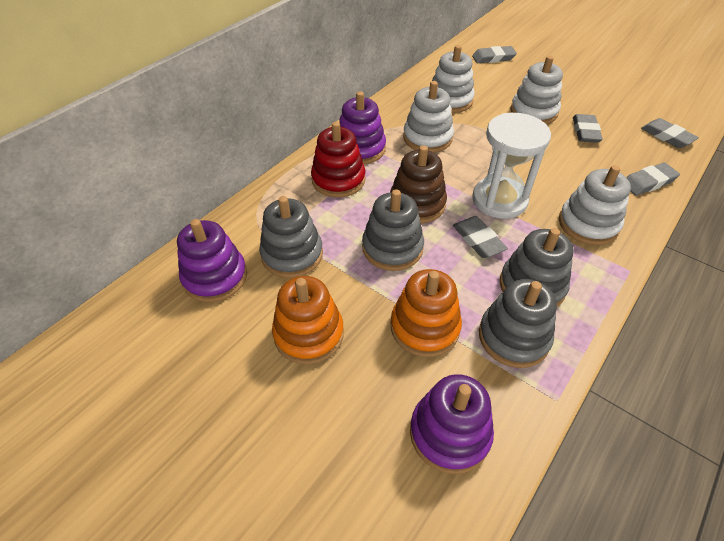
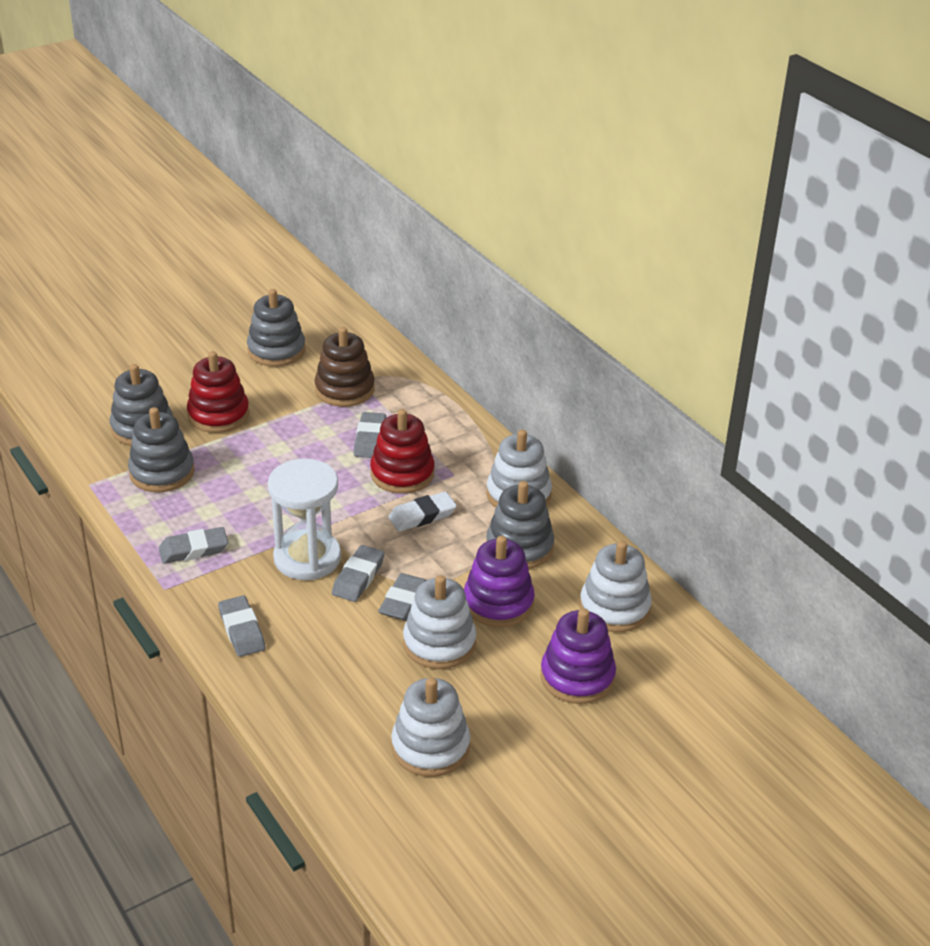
orange stacking toy: 2 -> 0
purple stacking toy: 3 -> 2
red stacking toy: 1 -> 2
white eraser: 0 -> 1

